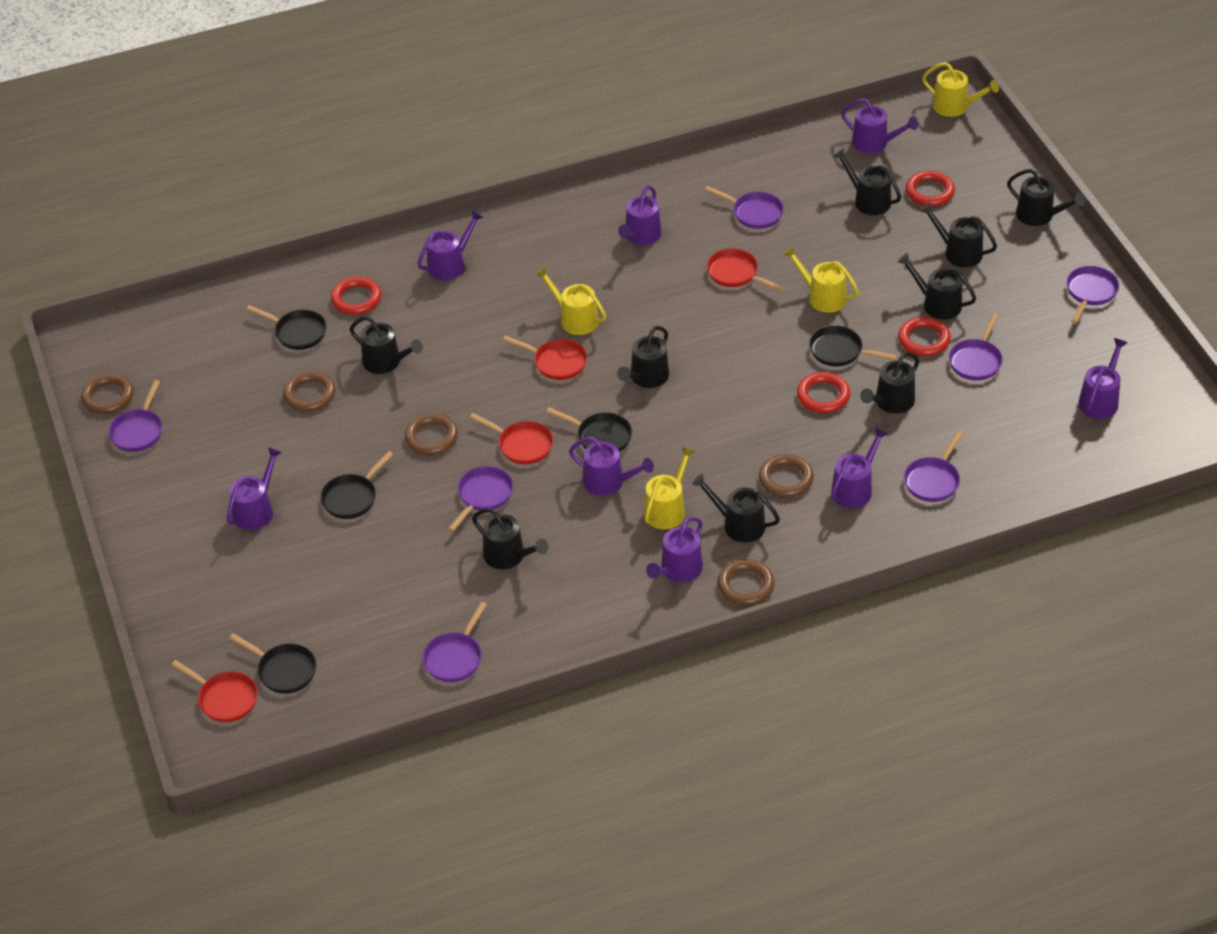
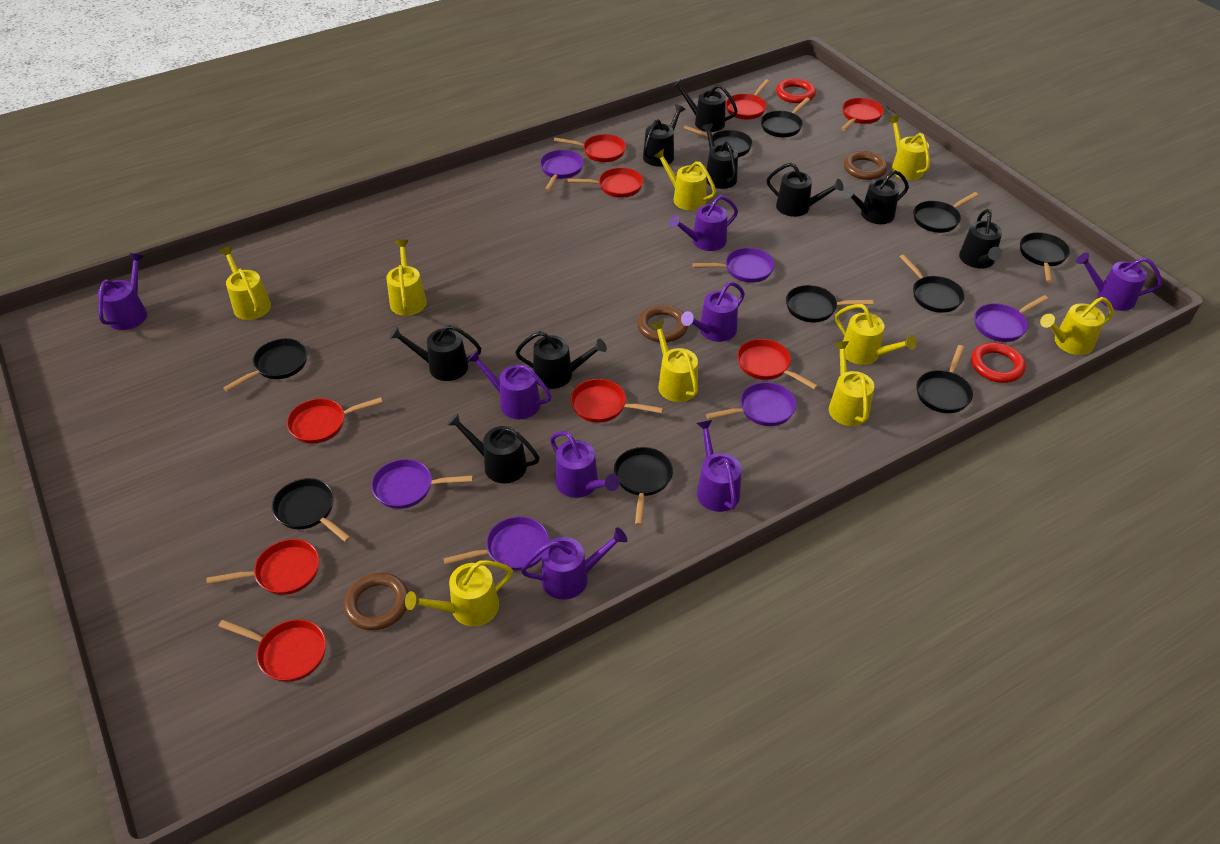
black pan: 5 -> 10
brown ring: 5 -> 3
purple pan: 7 -> 6
red pan: 4 -> 9
red ring: 4 -> 2
yellow watering can: 4 -> 9

